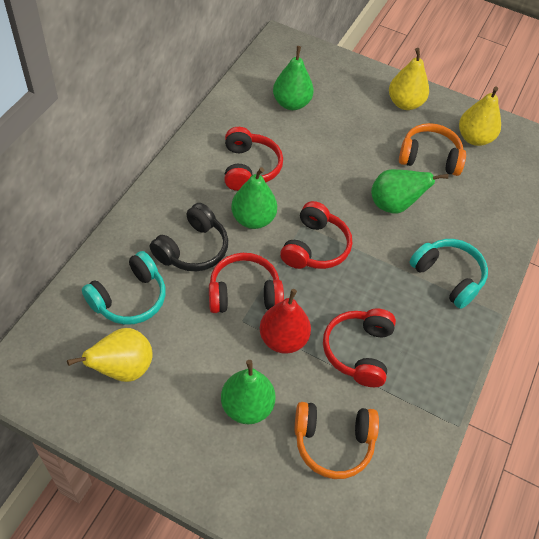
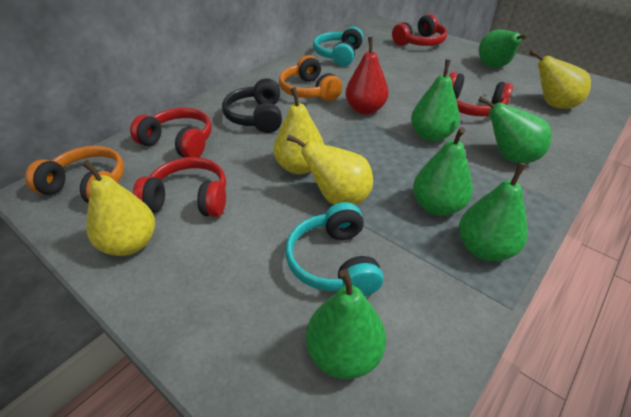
green pear: 4 -> 6
yellow pear: 3 -> 4

